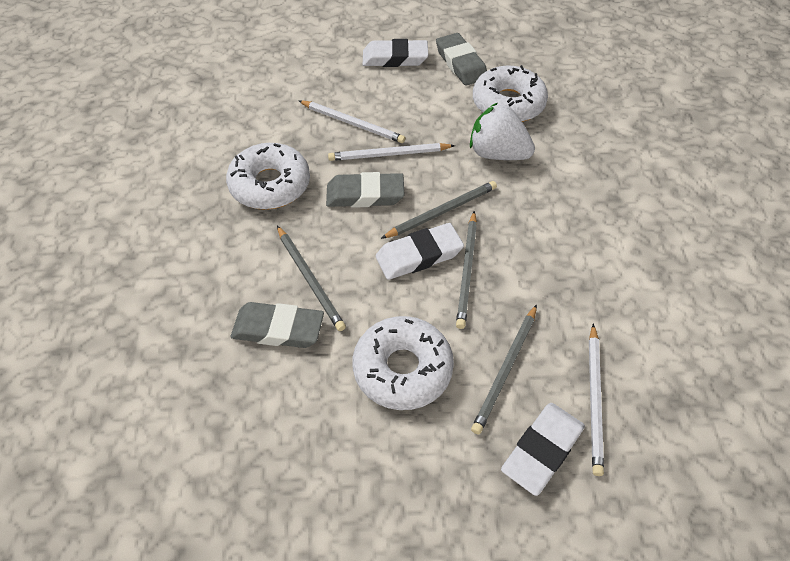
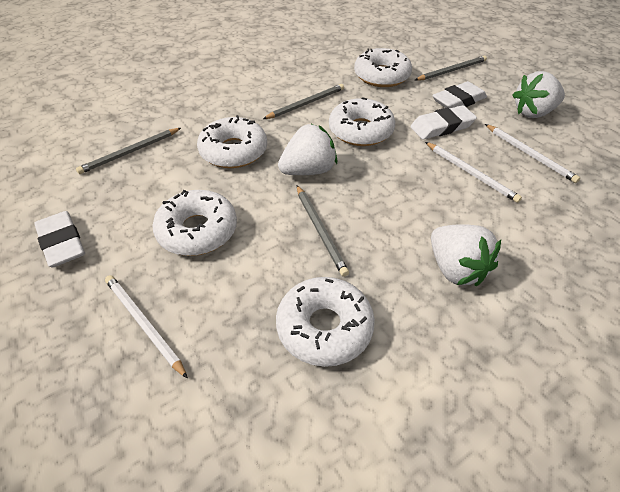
grey eraser: 3 -> 0
white donut: 3 -> 5
white strawberry: 1 -> 3

